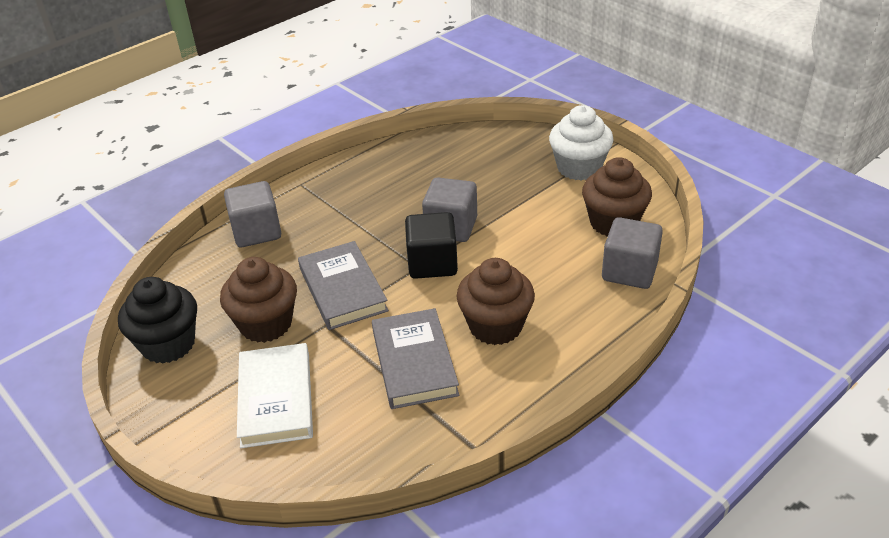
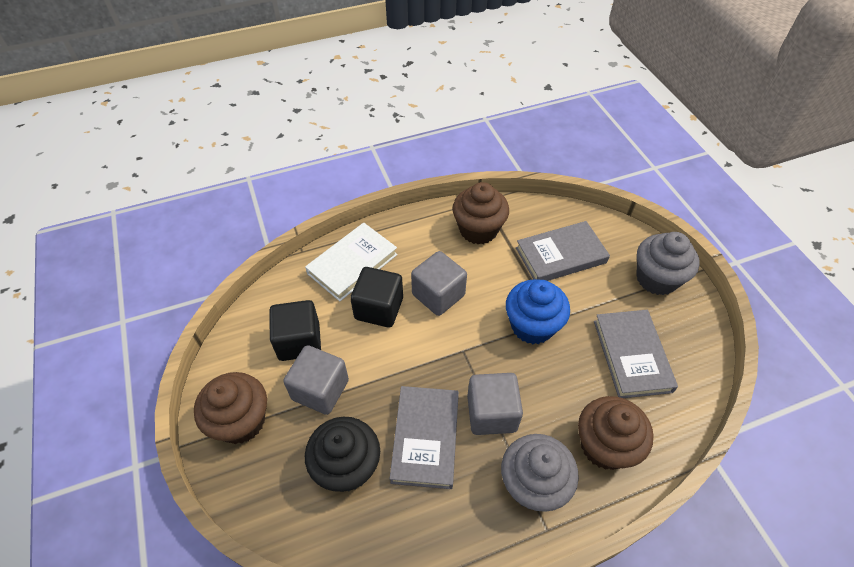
black cube: 1 -> 2
blue cupcake: 0 -> 1
grey book: 2 -> 3
grey cupcake: 0 -> 2
white cupcake: 1 -> 0

